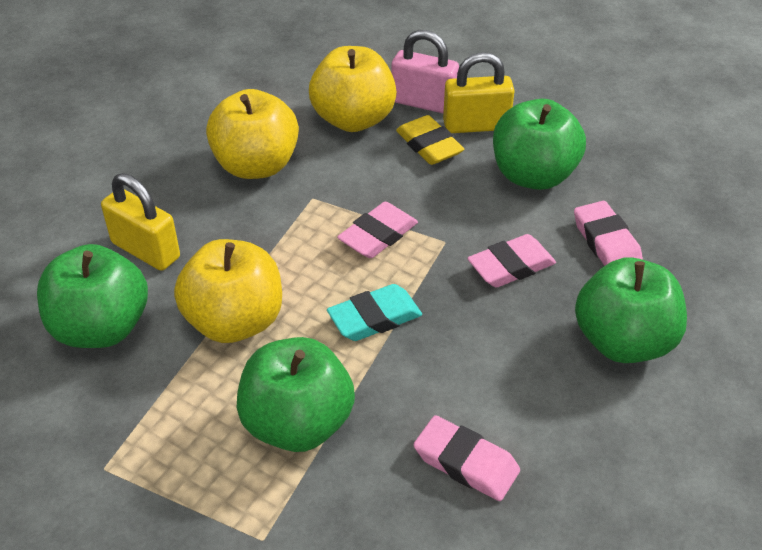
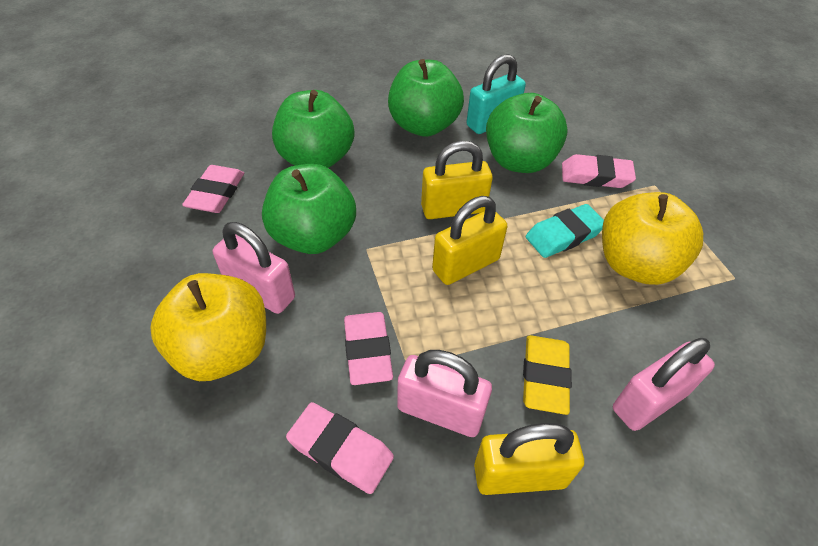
pink padlock: 1 -> 3
turquoise padlock: 0 -> 1
yellow apple: 3 -> 2
yellow padlock: 2 -> 3

